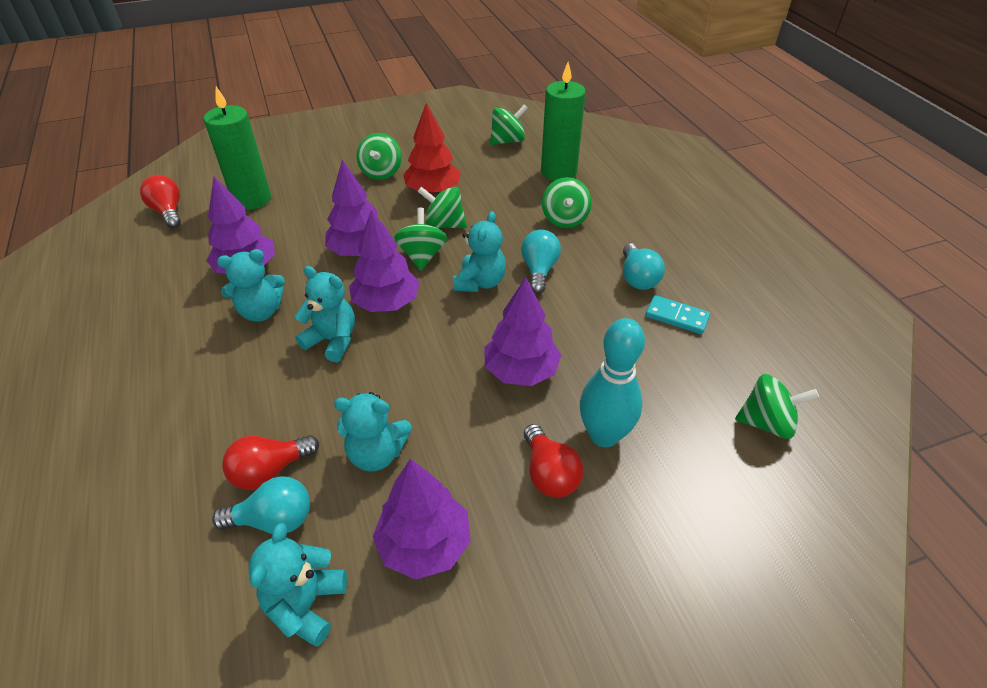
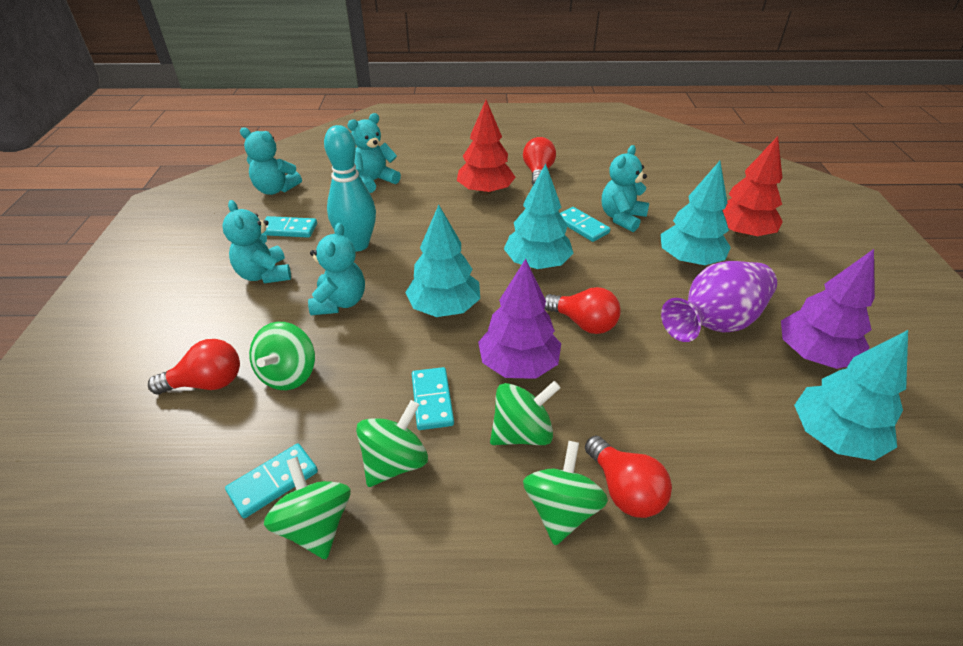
green candle: 2 -> 0
green spinning top: 6 -> 5
purple tree: 5 -> 2
purple vase: 0 -> 1
red light bulb: 3 -> 4
red tree: 1 -> 2
turquoise domino: 1 -> 4
turquoise light bulb: 3 -> 0
turquoise tree: 0 -> 4

